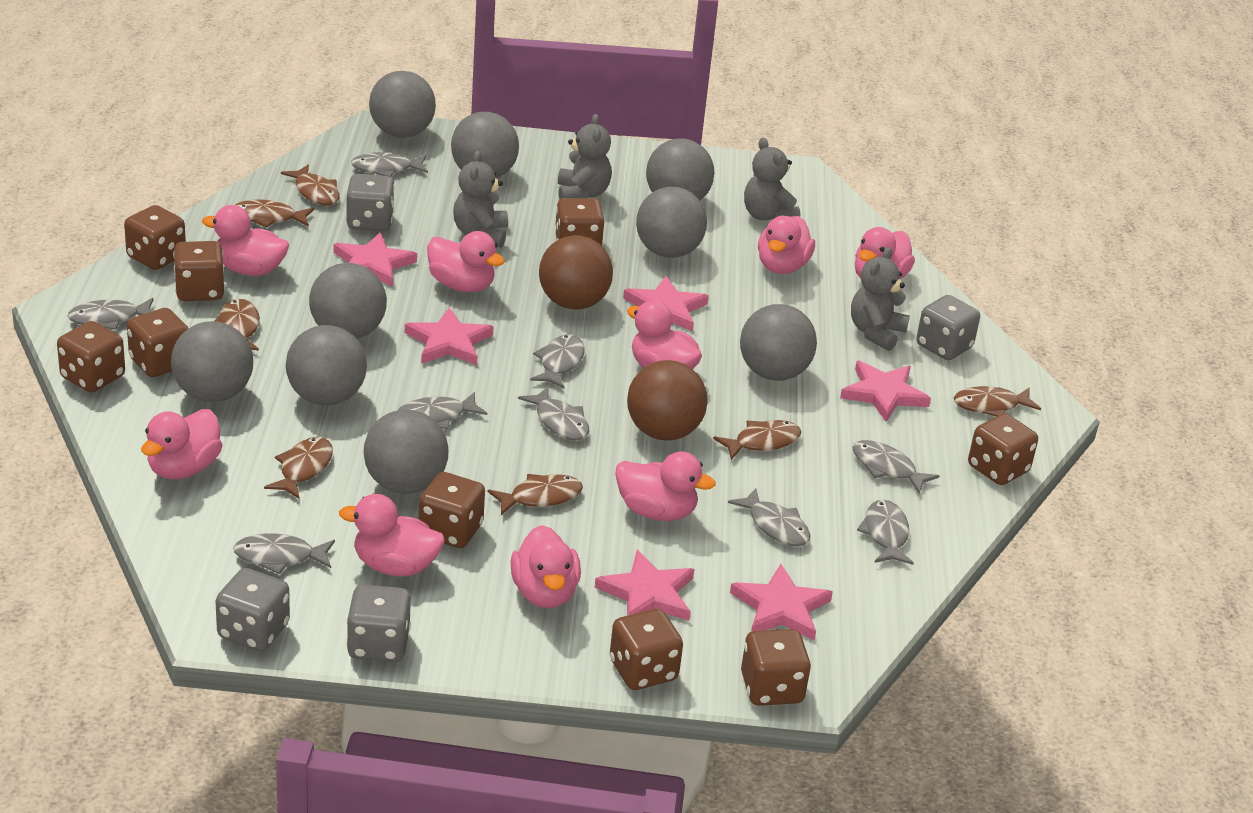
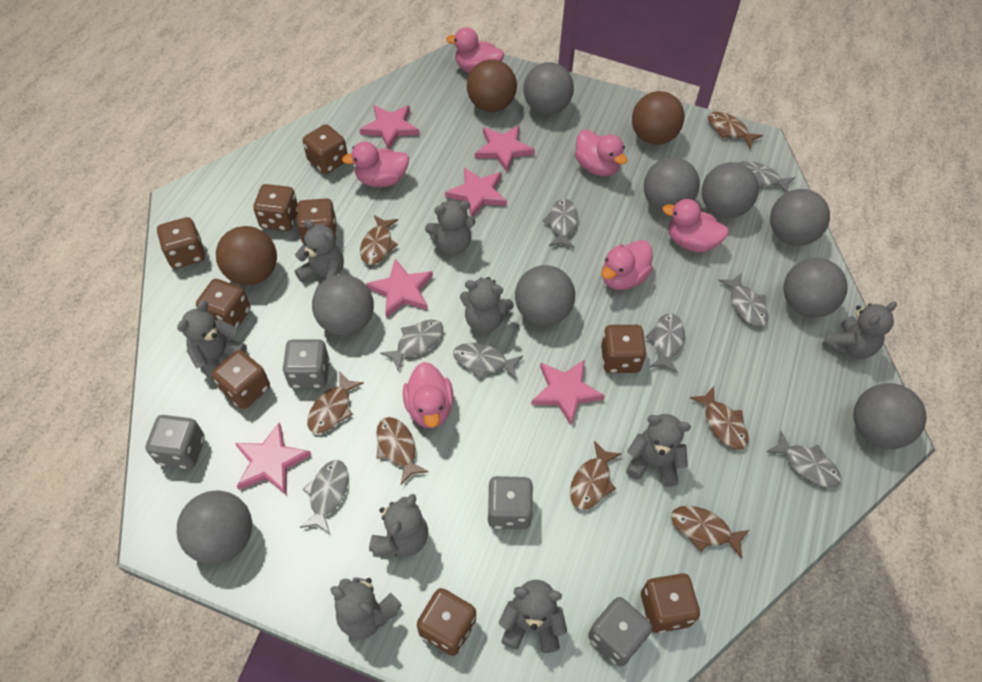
brown ball: 2 -> 3
grey fish: 9 -> 8
grey teddy bear: 4 -> 9
pink duck: 9 -> 6

